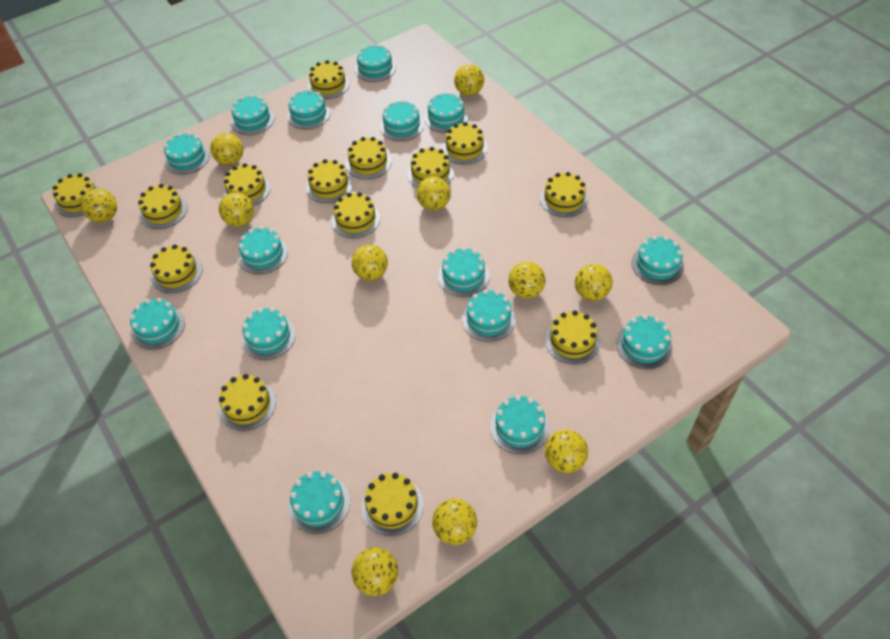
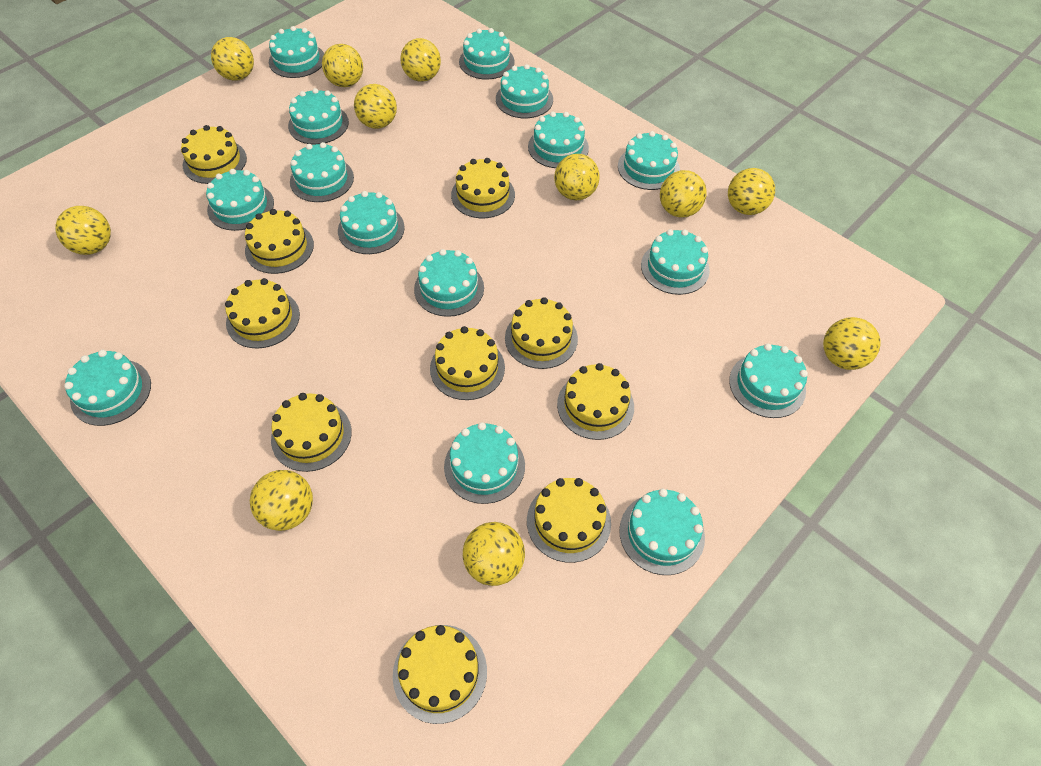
yellow cake: 14 -> 10

